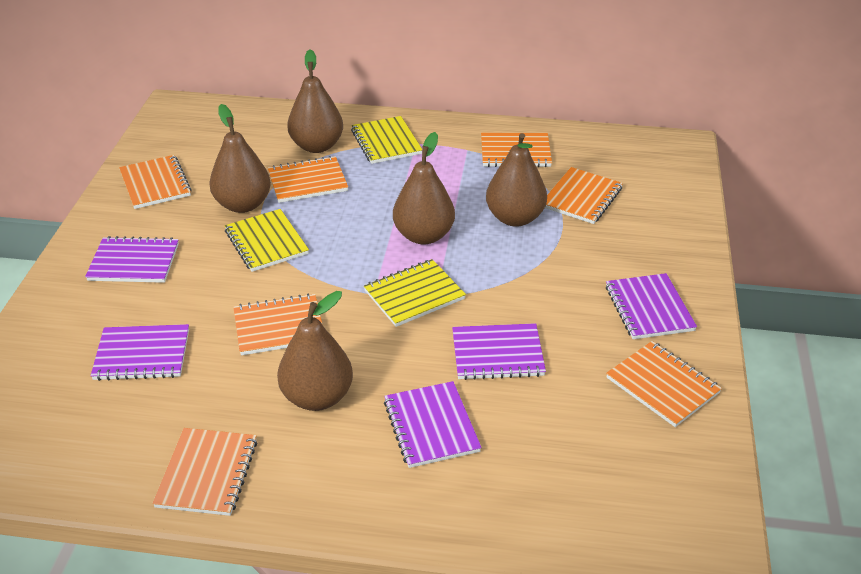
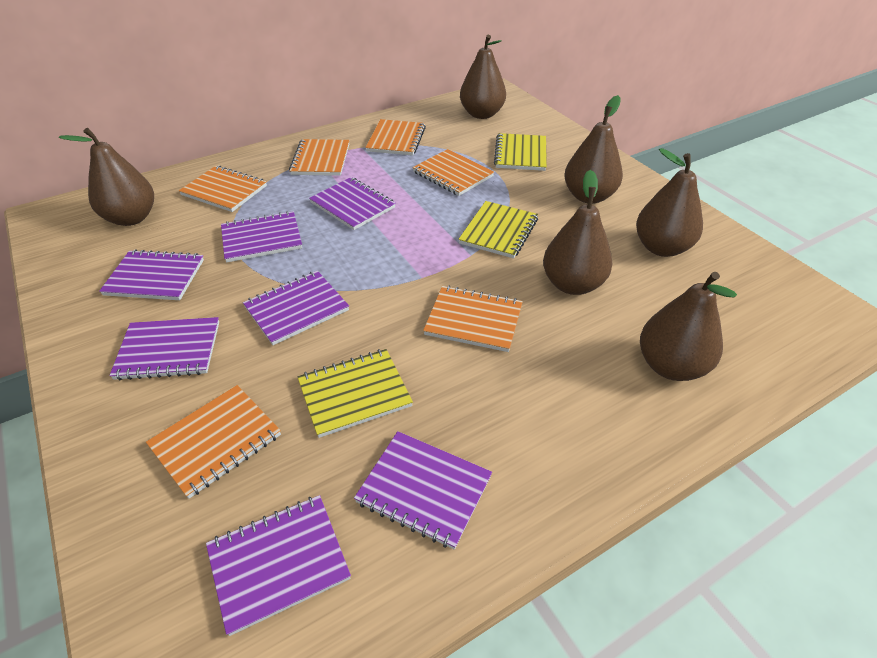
brown pear: 5 -> 6
orange notebook: 7 -> 6
purple notebook: 5 -> 7

